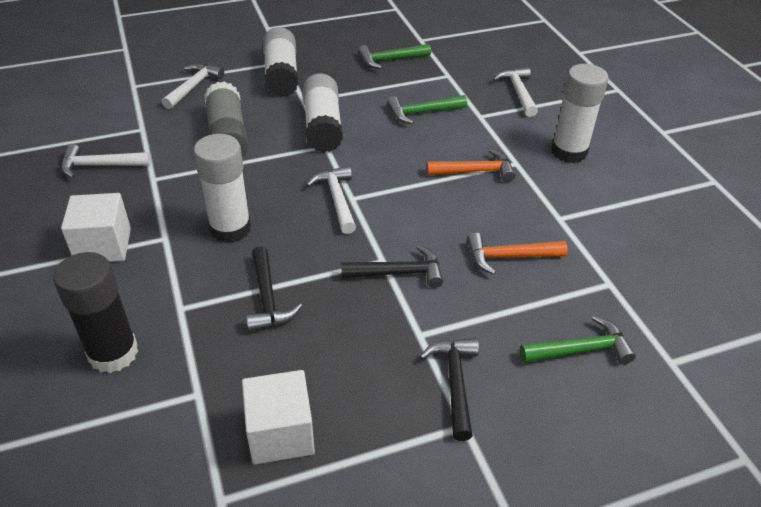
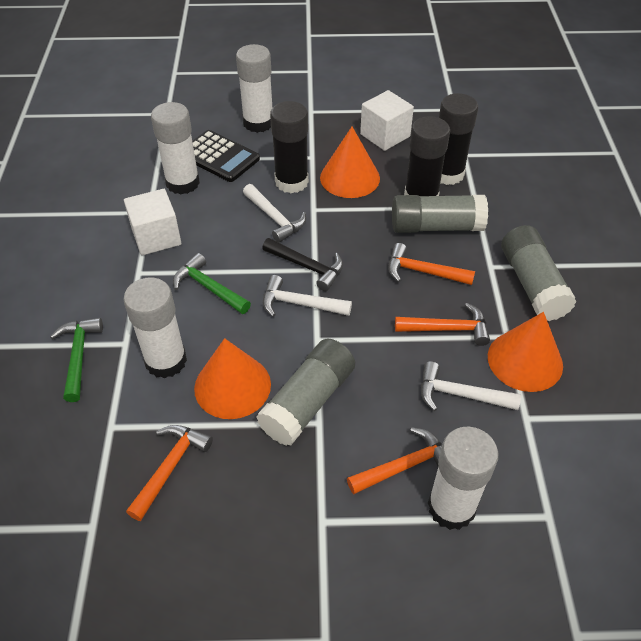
black calculator: 0 -> 1
black glue stick: 1 -> 3
black hammer: 3 -> 1
green hammer: 3 -> 2
grey glue stick: 1 -> 3
orange cone: 0 -> 3
orange hammer: 2 -> 4
white hammer: 4 -> 3

